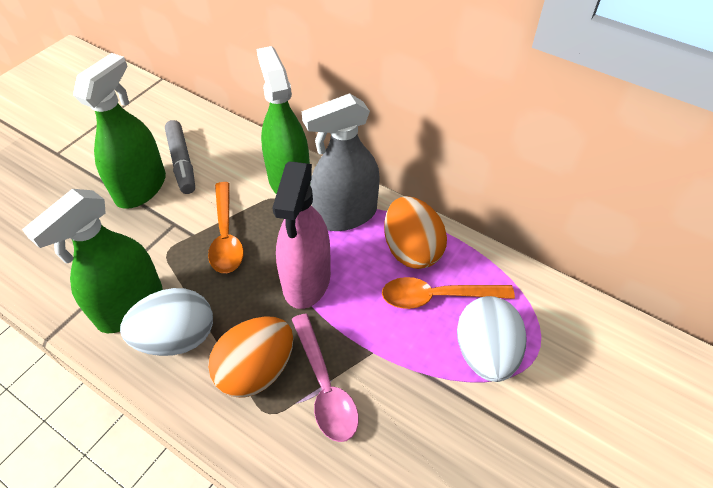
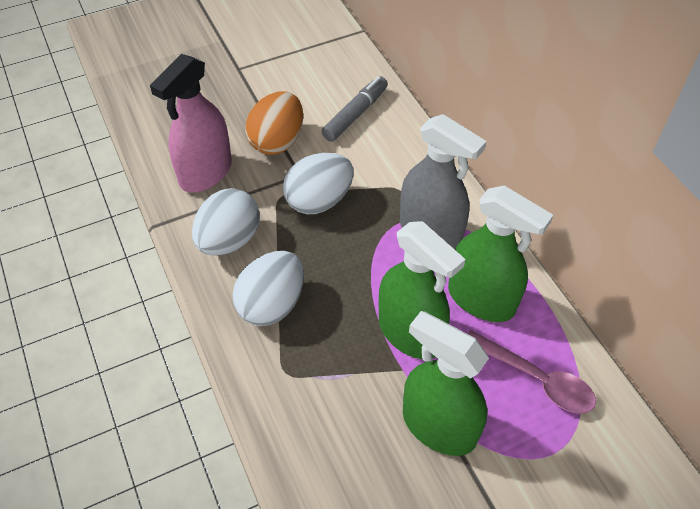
orange egg: 2 -> 1
orange spoon: 2 -> 0
white egg: 2 -> 3

